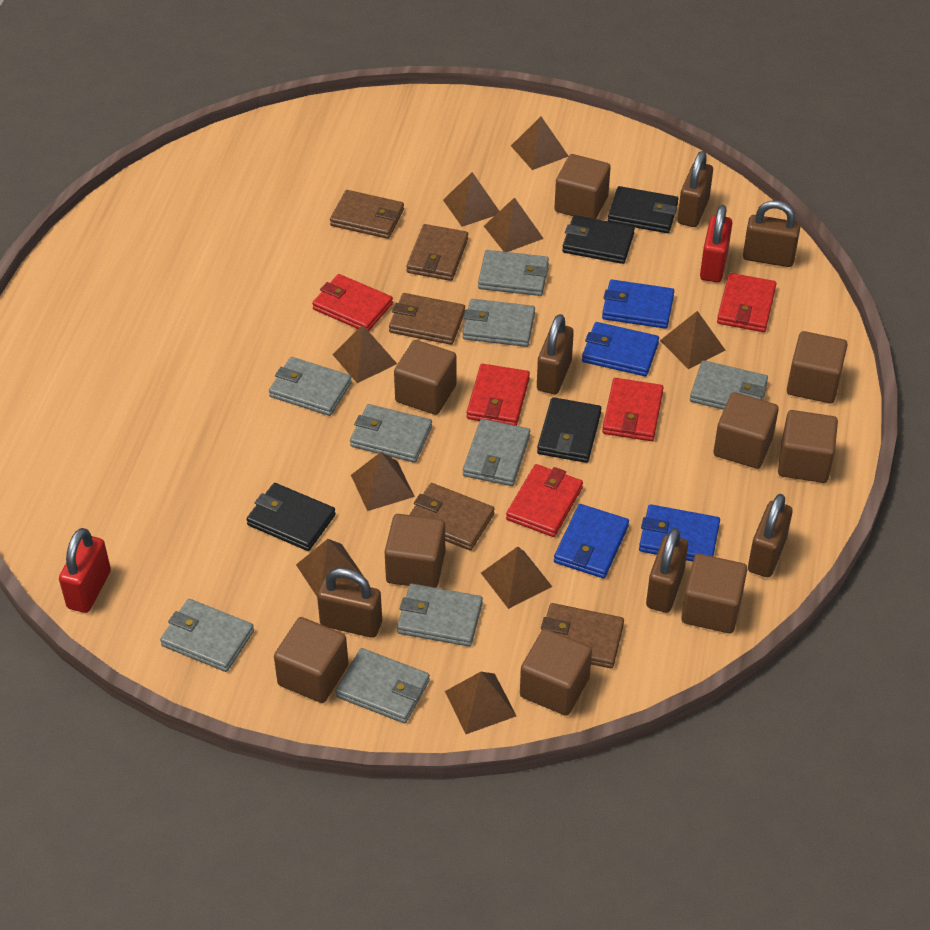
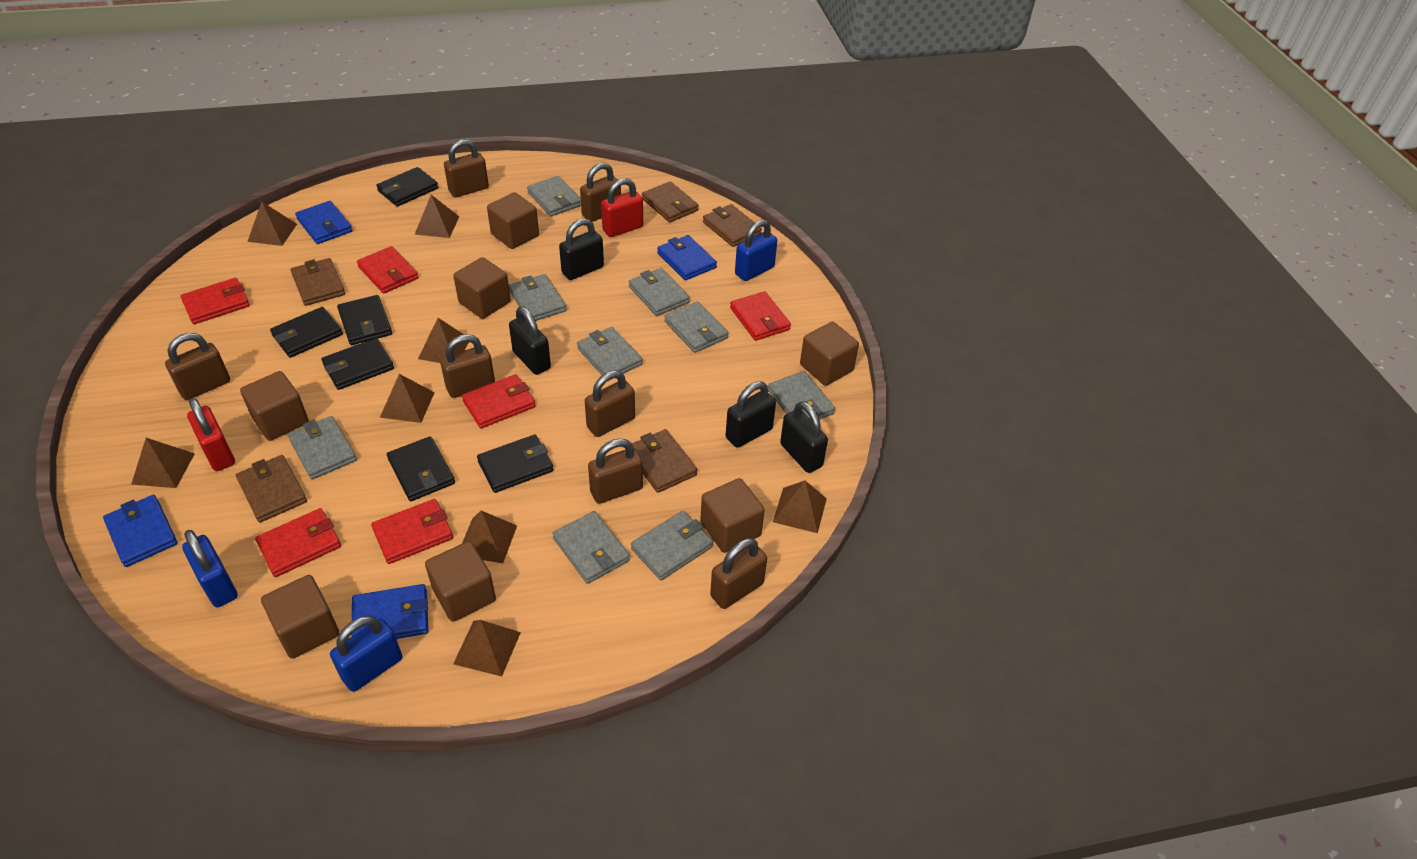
black padlock: 0 -> 4
black wallet: 4 -> 6
blue padlock: 0 -> 3
brown cube: 9 -> 7
brown padlock: 6 -> 7
brown pyramid: 9 -> 8
red wallet: 5 -> 6

